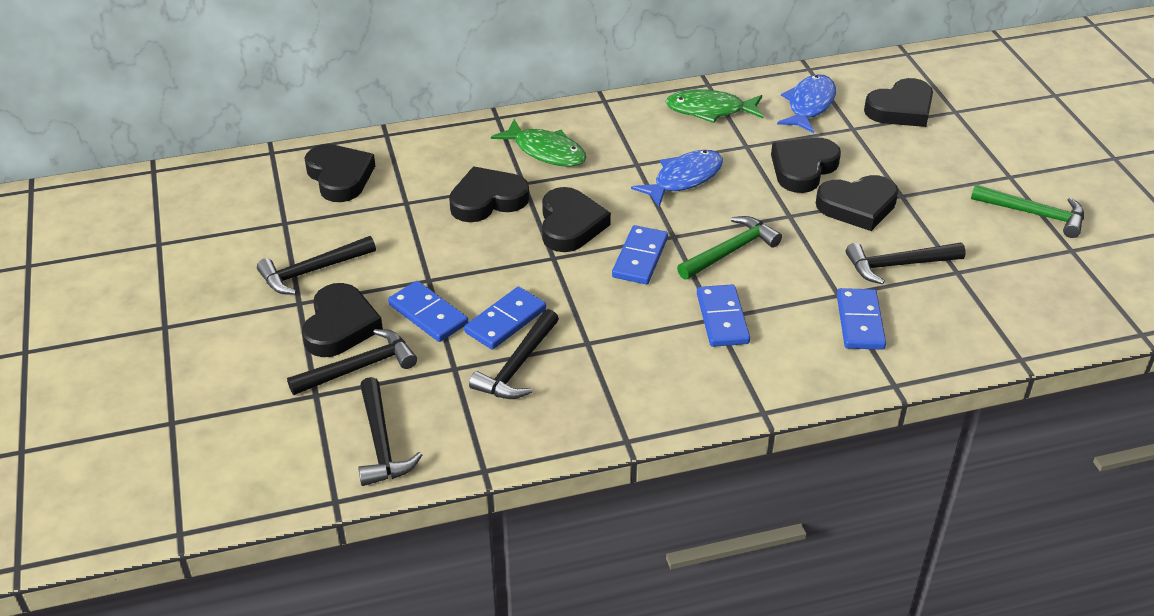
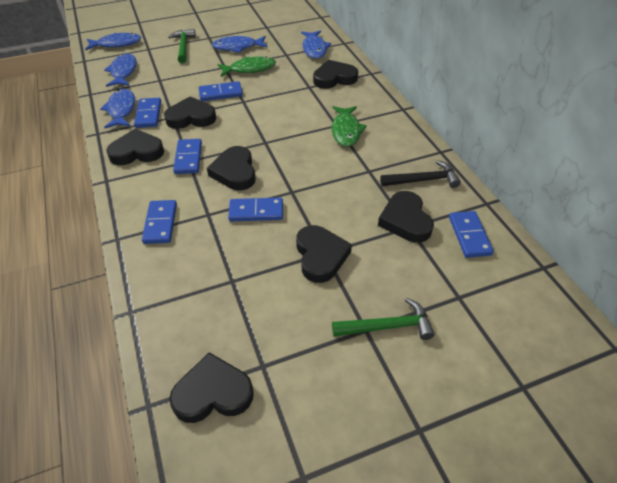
black hammer: 5 -> 1
blue domino: 5 -> 6
blue fish: 2 -> 5

